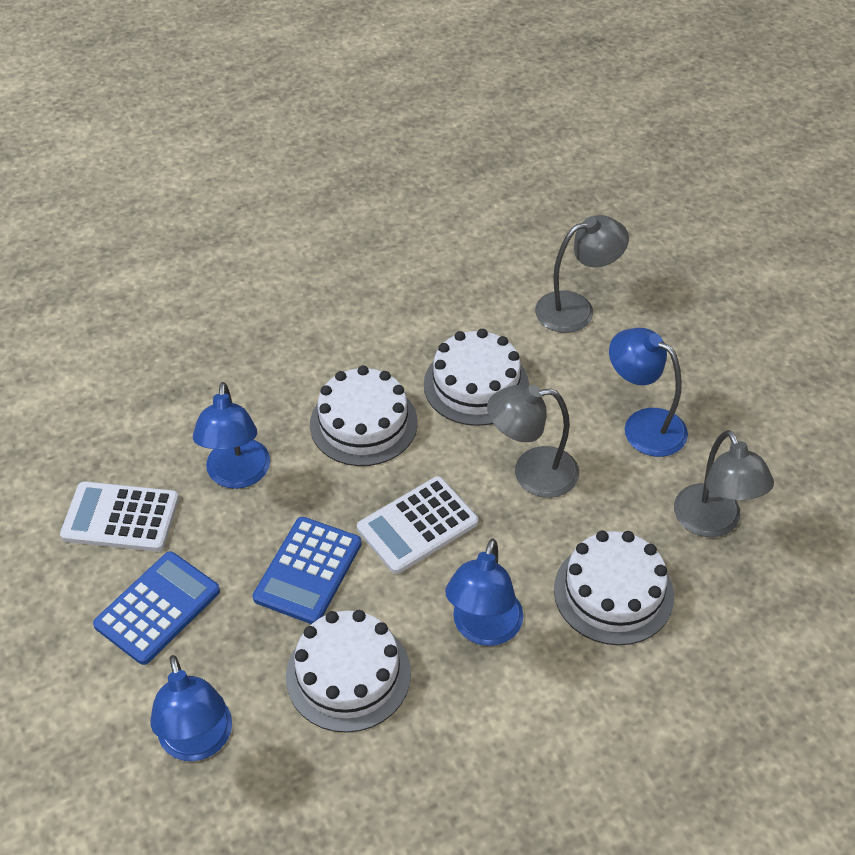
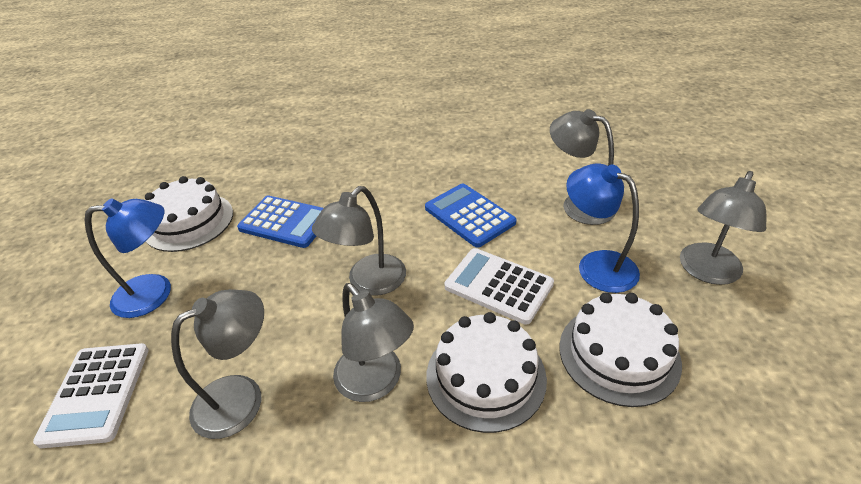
blue lamp: 4 -> 2
grey lamp: 3 -> 5
white cake: 4 -> 3

